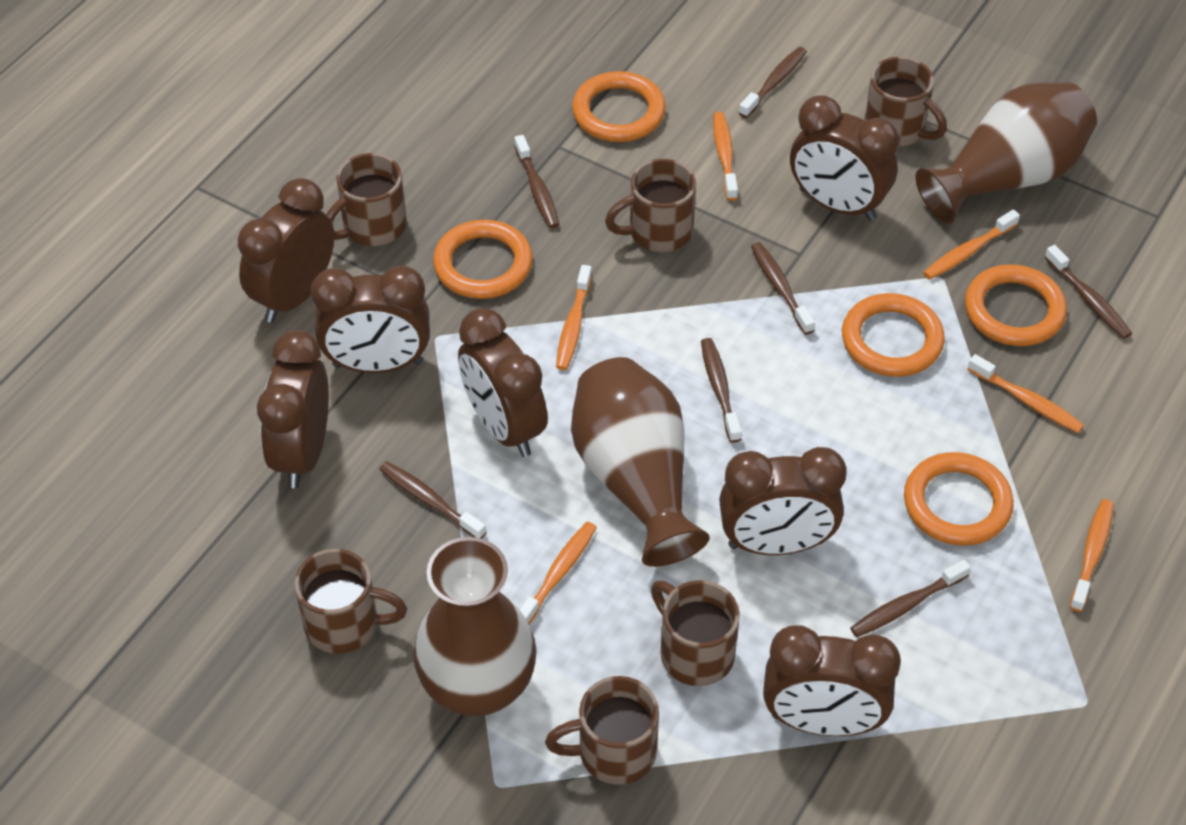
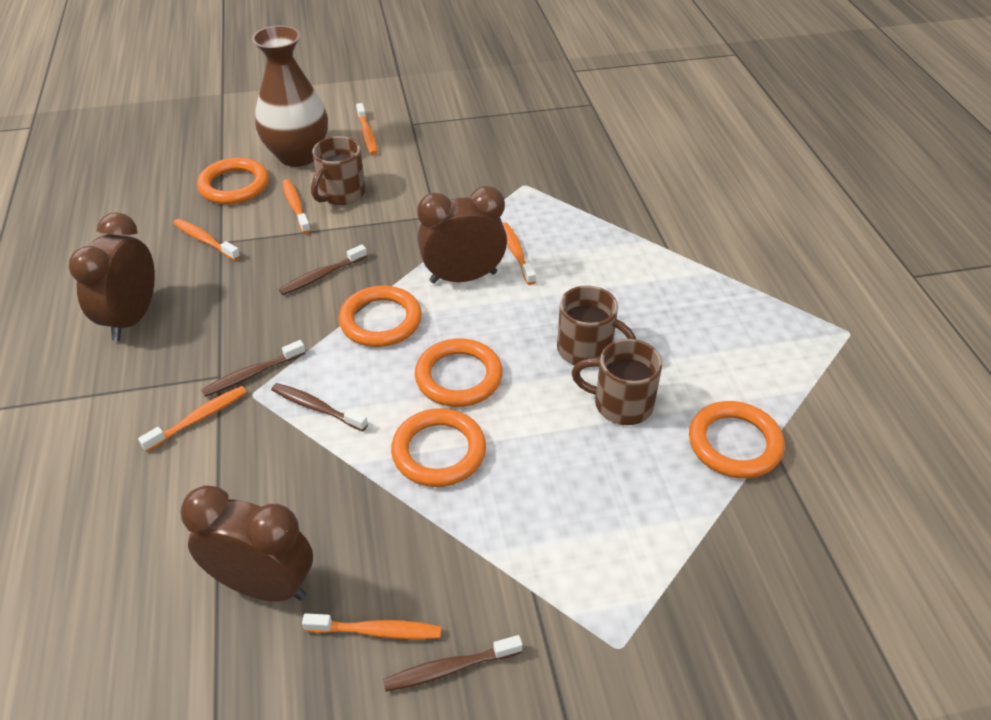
brown clock: 7 -> 3
brown mug: 6 -> 3
brown toothbrush: 7 -> 4
brown vase: 3 -> 1

